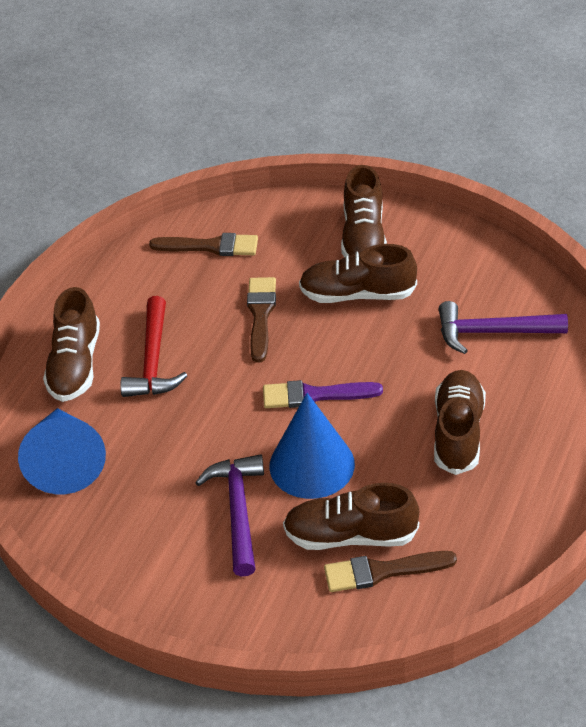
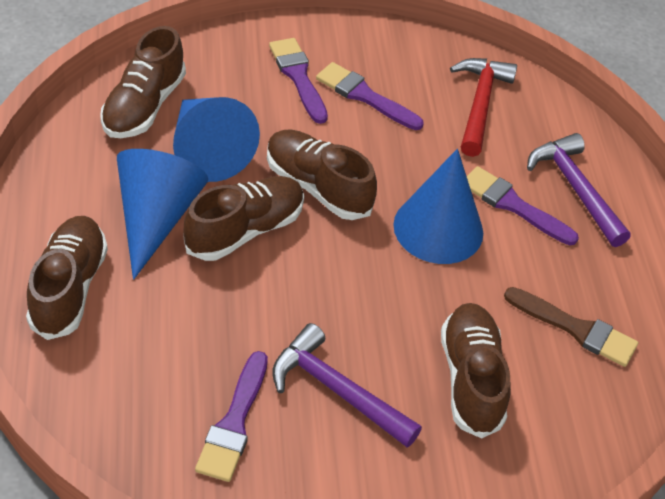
blue cone: 2 -> 3
brown brush: 3 -> 1
purple brush: 1 -> 4

